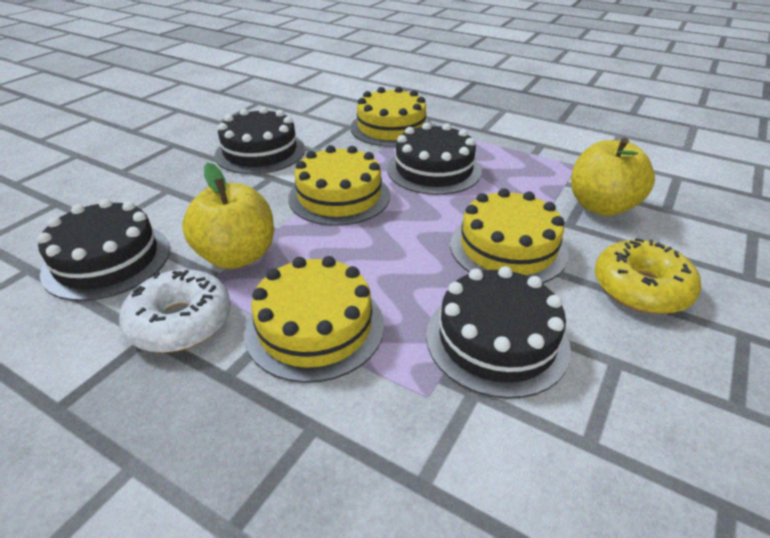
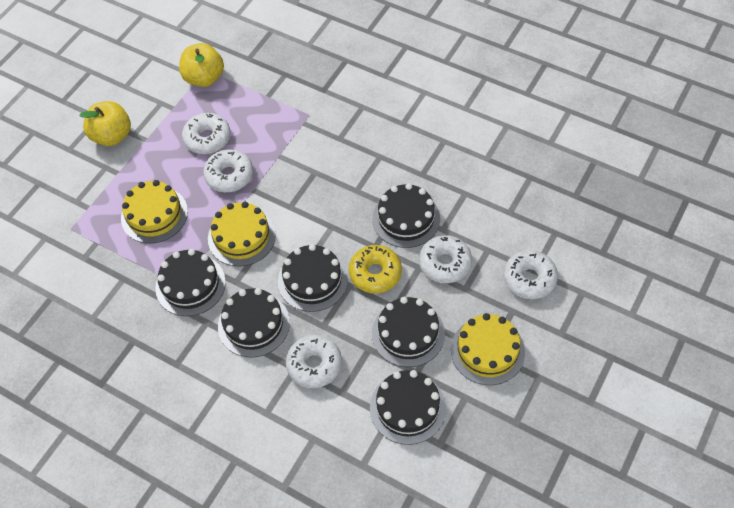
black cake: 4 -> 6
white donut: 1 -> 5
yellow cake: 4 -> 3

